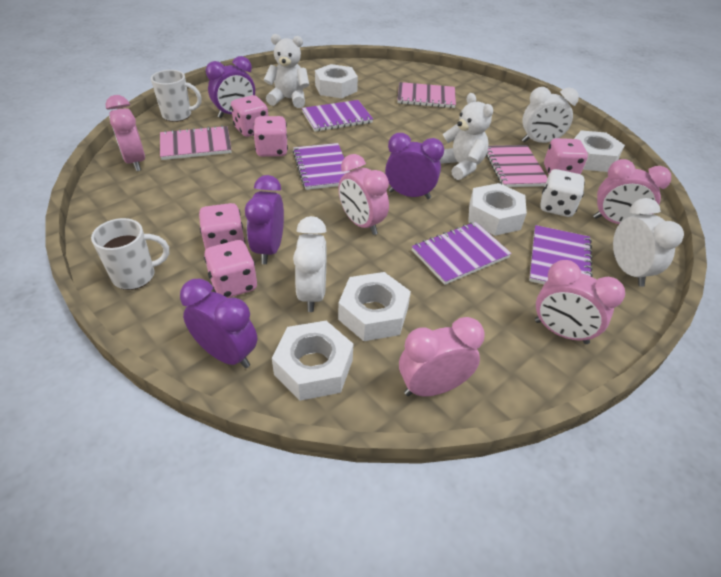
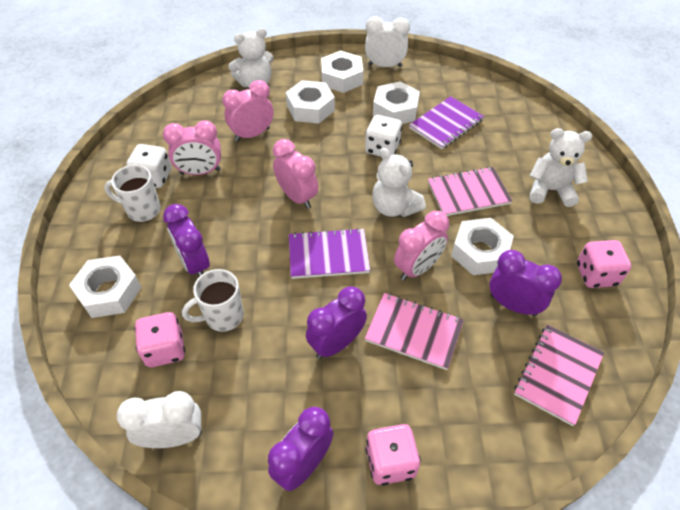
pink clock: 5 -> 4
pink dice: 5 -> 3
purple notebook: 4 -> 2
white clock: 3 -> 2
white dice: 1 -> 2
white teddy bear: 2 -> 3

